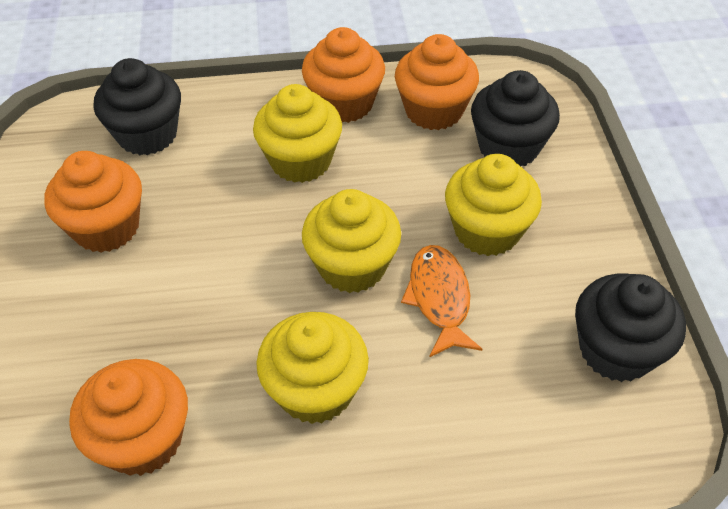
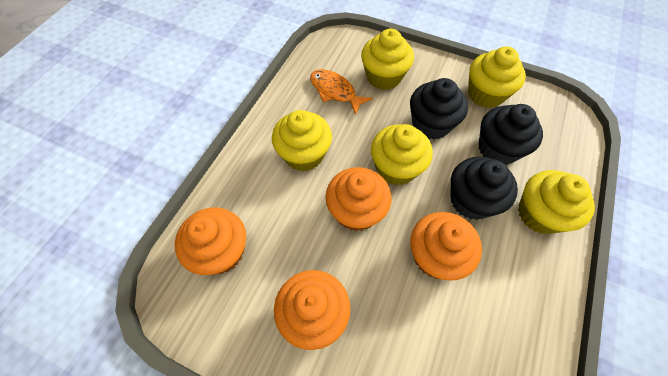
yellow cupcake: 4 -> 5

